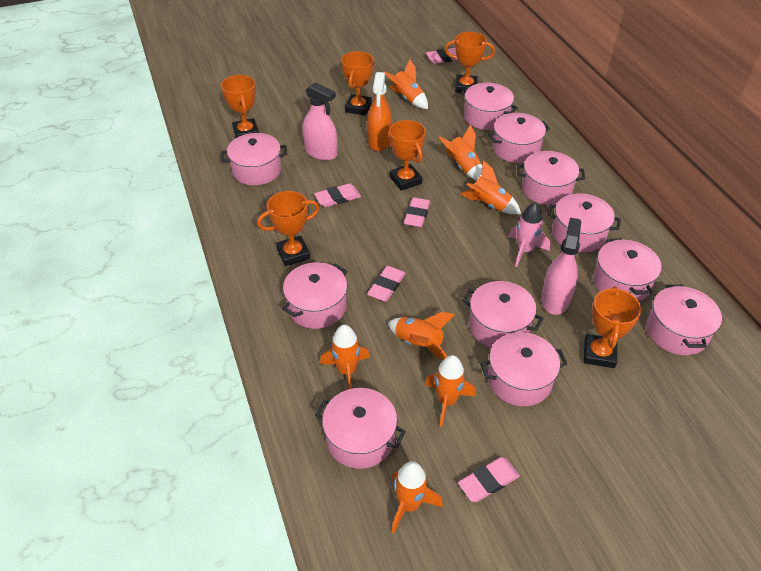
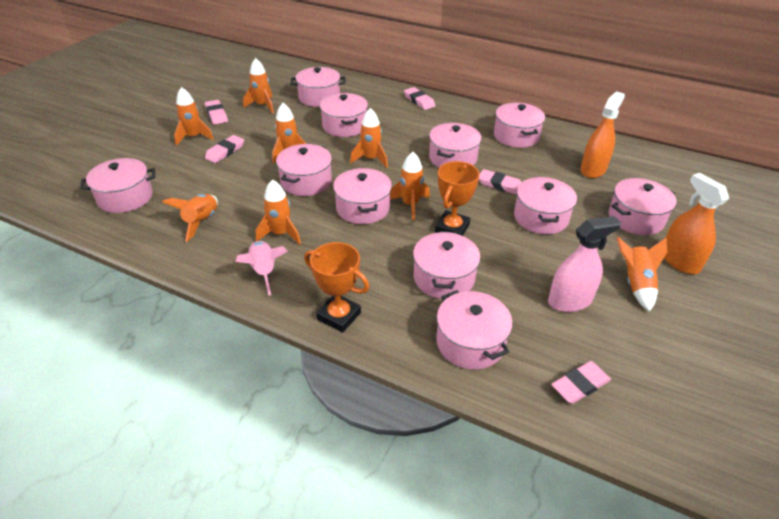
orange rocket: 7 -> 8
orange spray bottle: 1 -> 2
orange trophy: 6 -> 2
pink spray bottle: 2 -> 1

